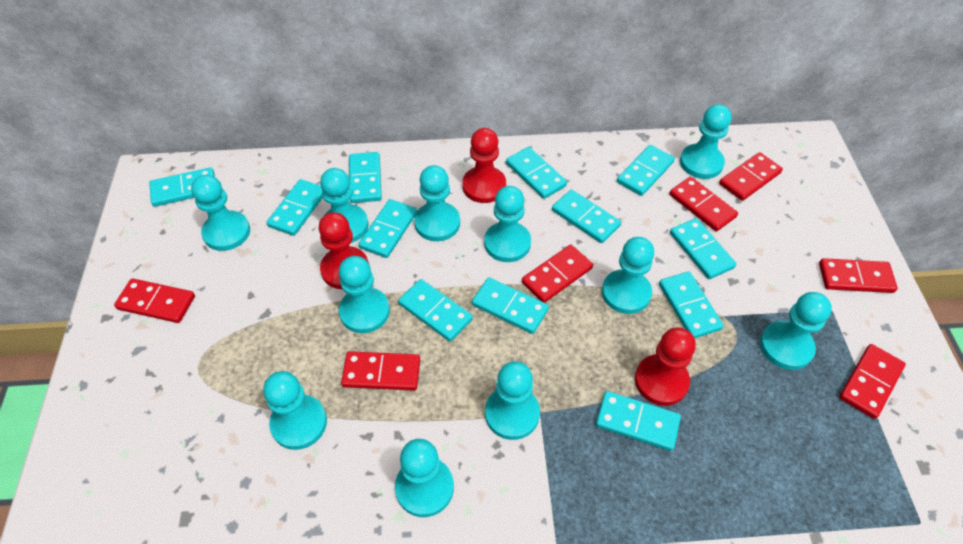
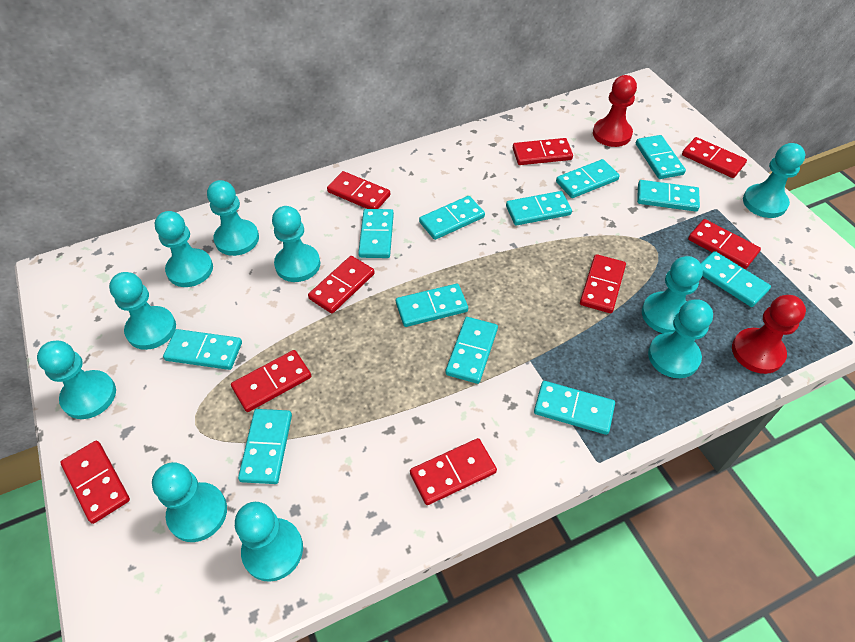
red domino: 7 -> 9
red pawn: 3 -> 2
turquoise pawn: 11 -> 10

